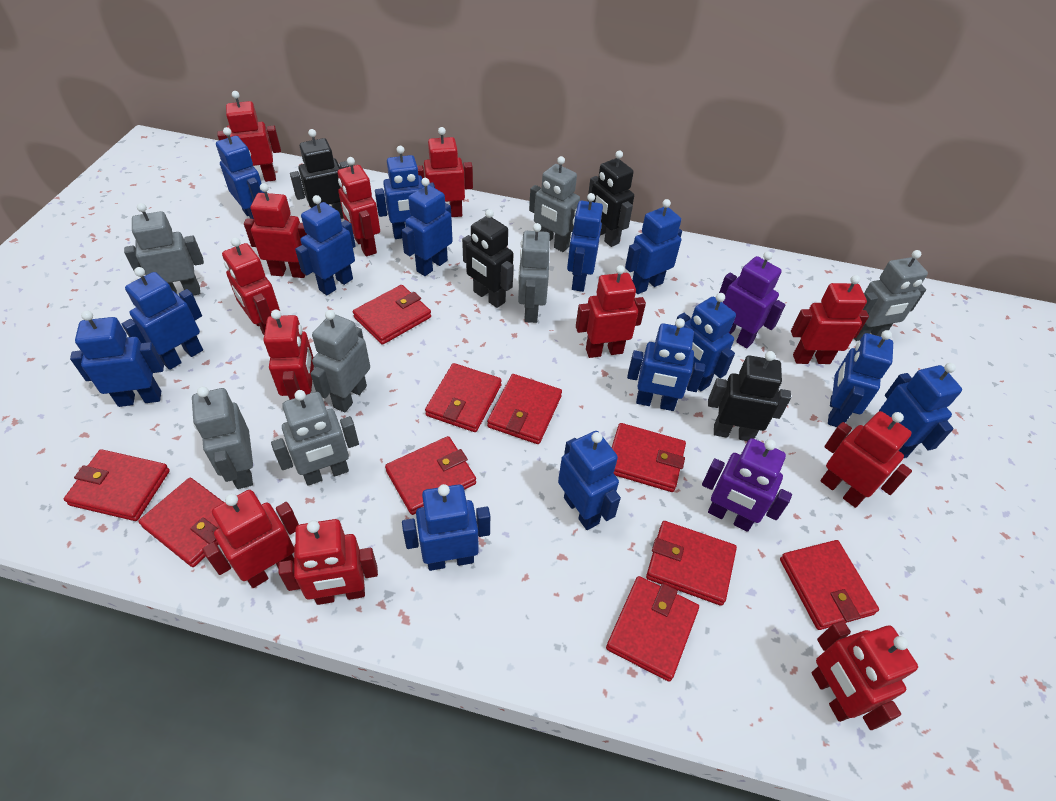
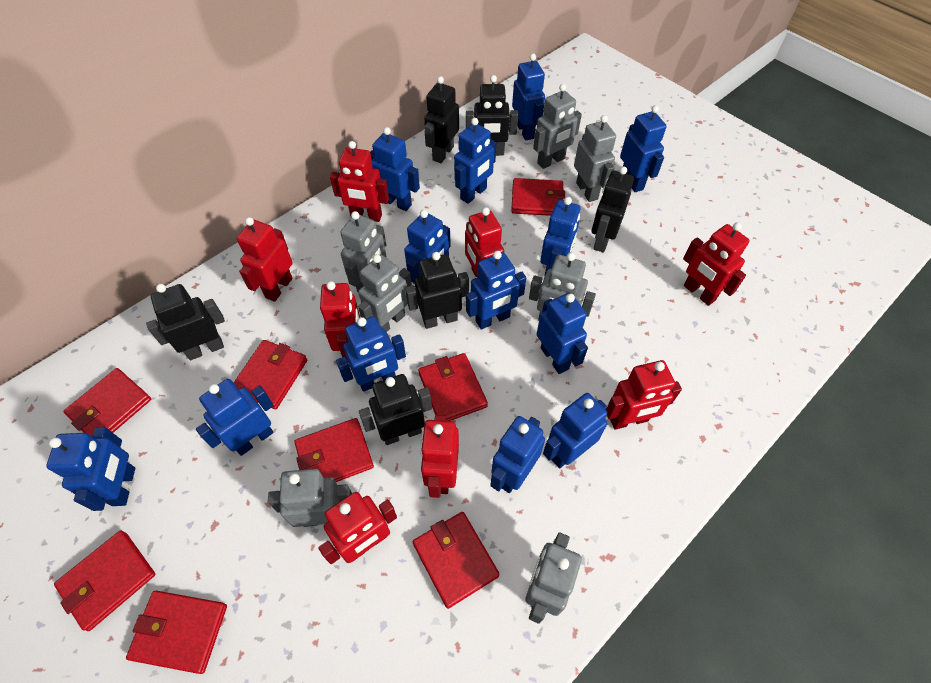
black robot: 4 -> 6
blue robot: 14 -> 13
purple robot: 2 -> 0
red robot: 12 -> 8
red wallet: 10 -> 8

